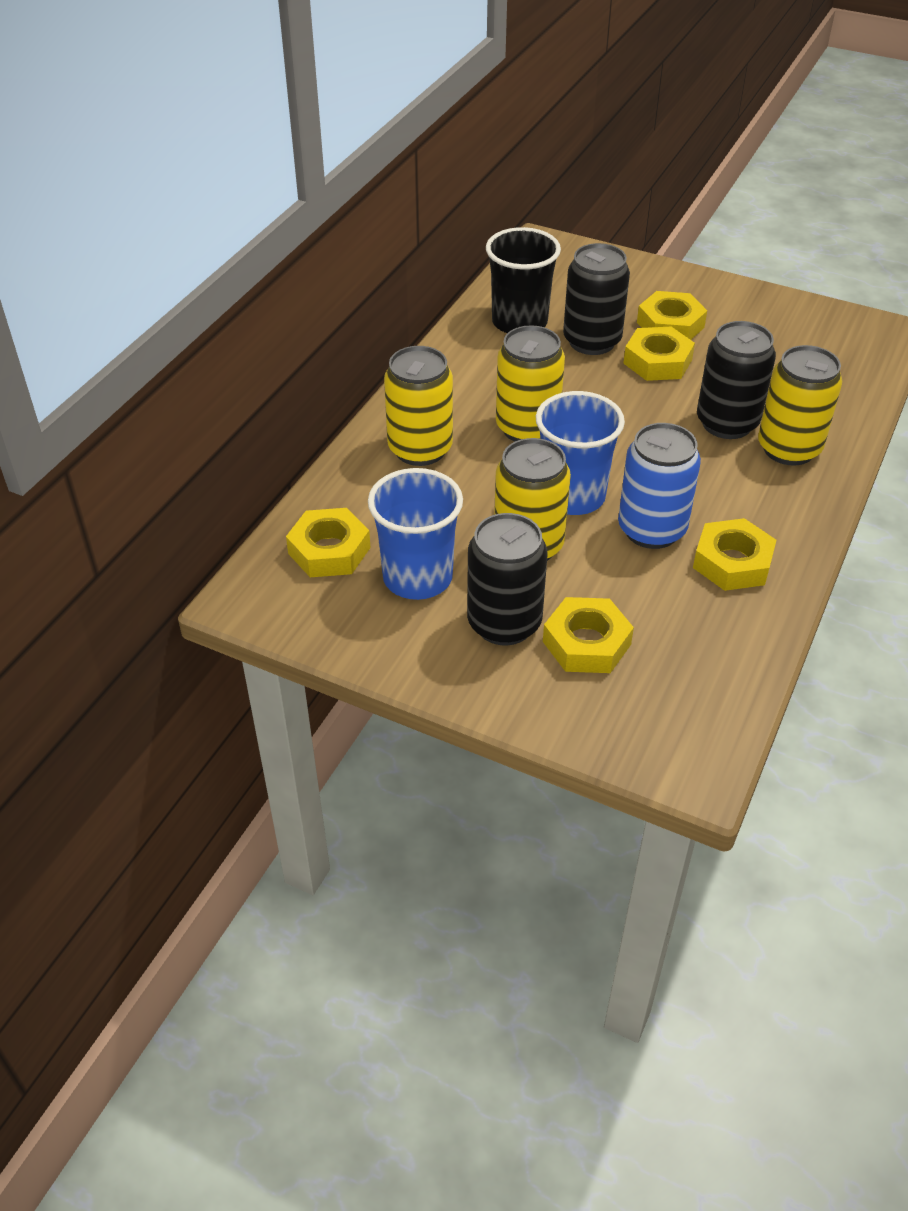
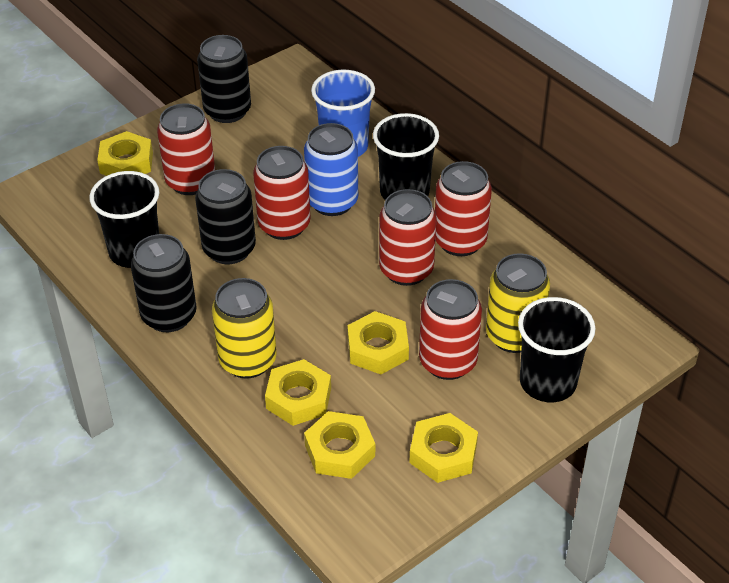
black cup: 1 -> 3
blue cup: 2 -> 1
red can: 0 -> 5
yellow can: 4 -> 2

